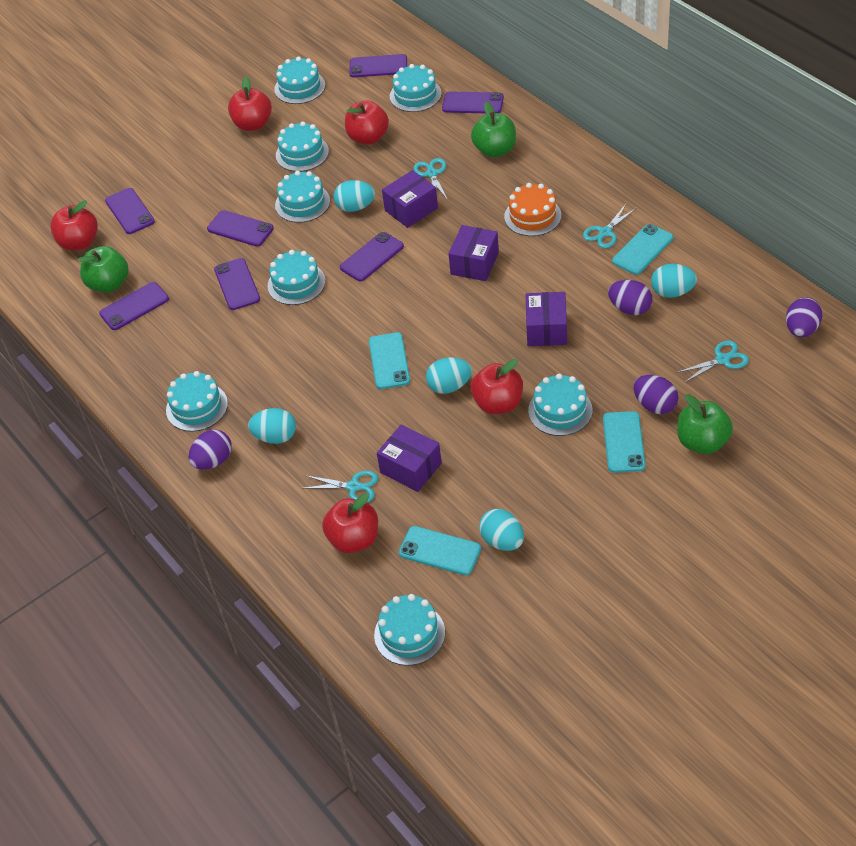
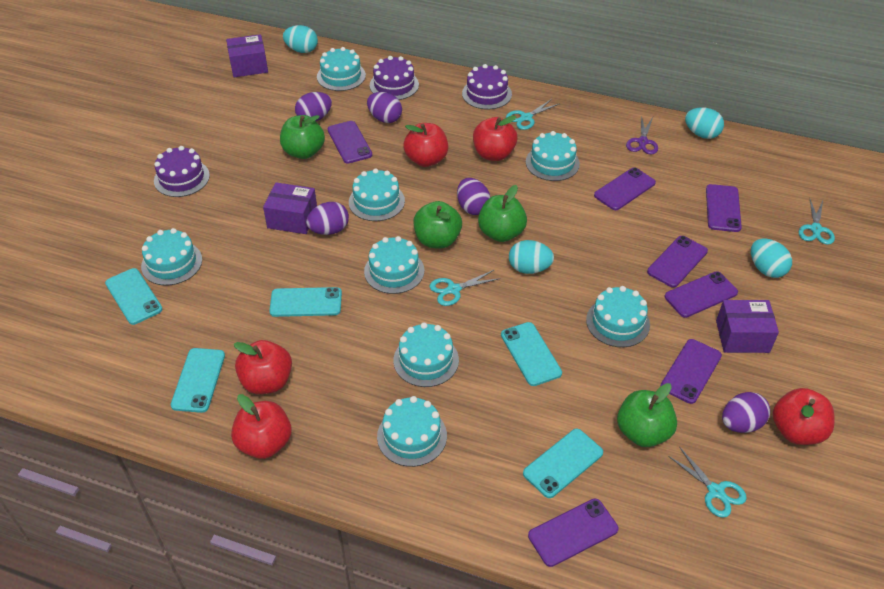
green apple: 3 -> 4
orange cake: 1 -> 0
purple box: 4 -> 3
purple cake: 0 -> 3
purple egg: 4 -> 5
purple scissors: 0 -> 1
turquoise egg: 5 -> 4
turquoise phone: 4 -> 5

